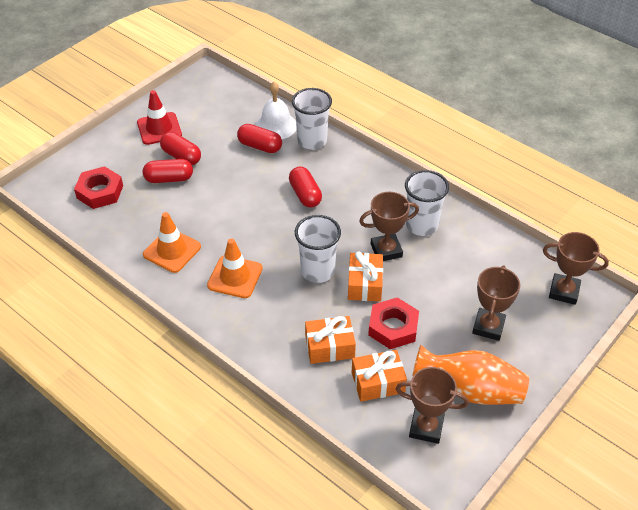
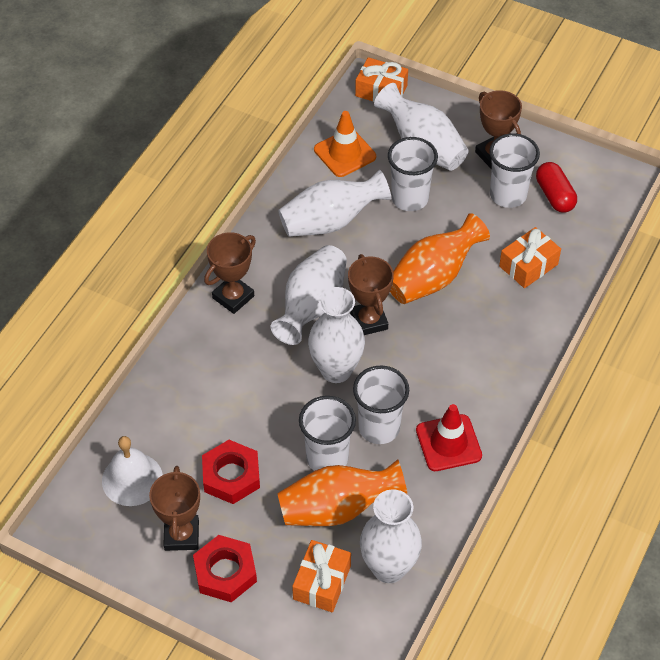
orange traffic cone: 2 -> 1
orange vase: 1 -> 2
red capsule: 4 -> 1
white cup: 3 -> 4
white vase: 0 -> 5

